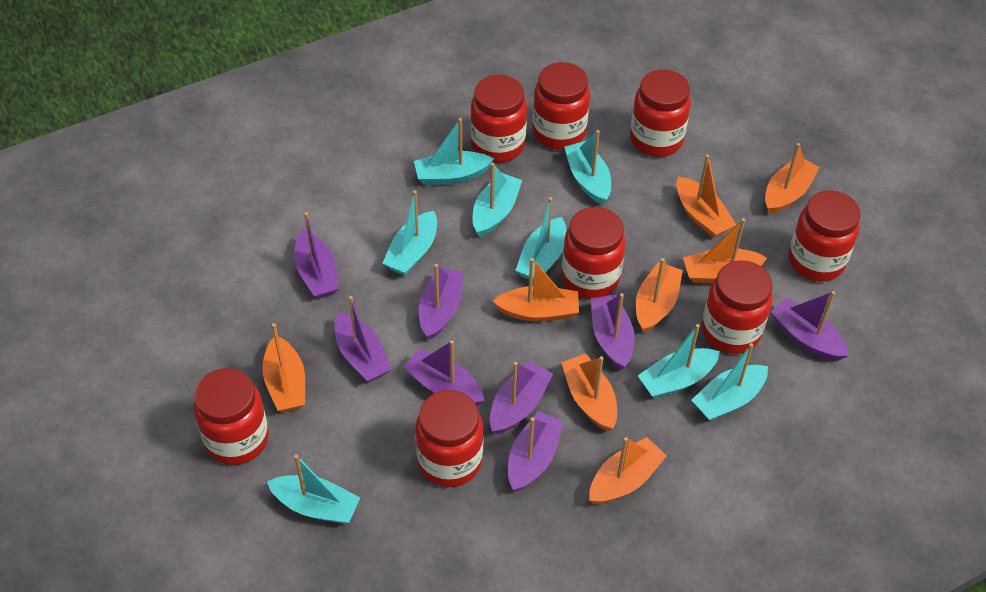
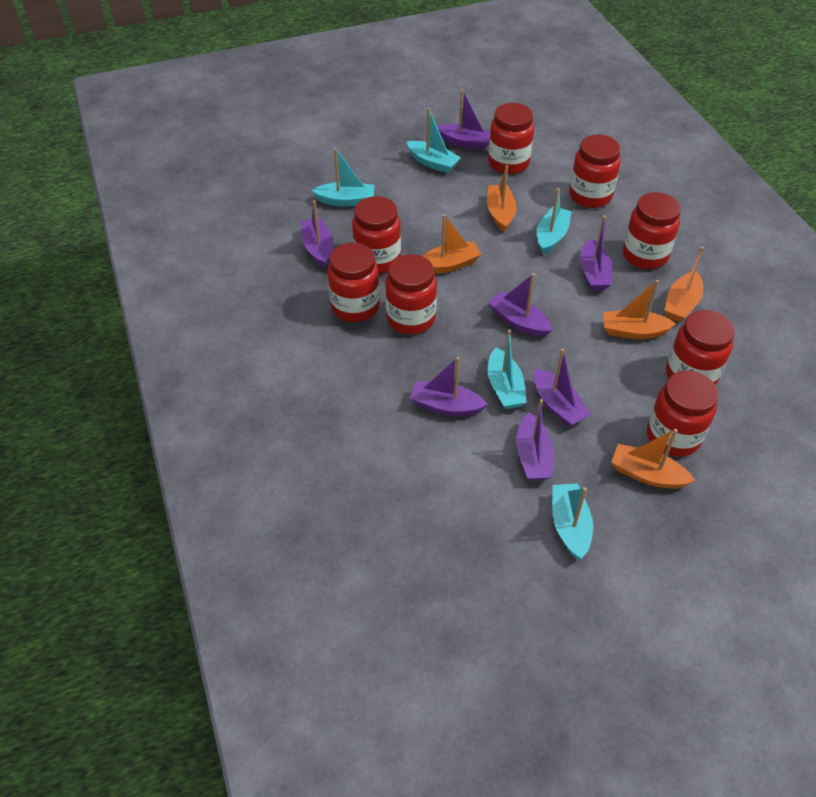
orange boat: 8 -> 5
purple boat: 8 -> 7
turquoise boat: 8 -> 5

